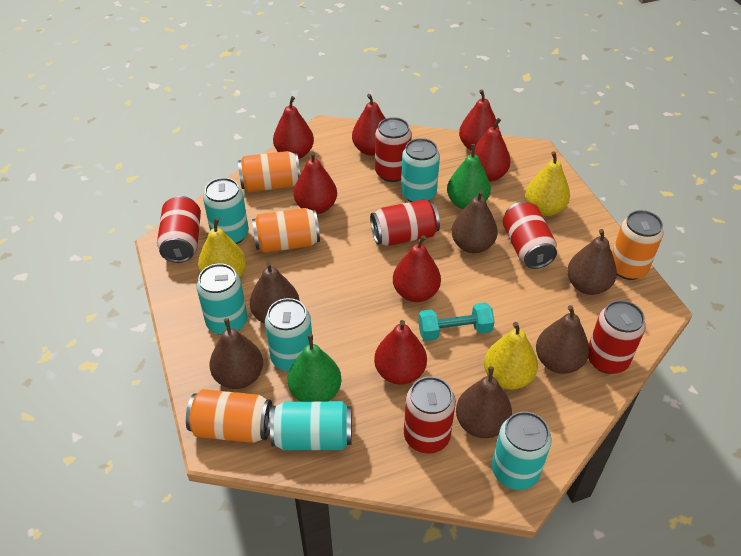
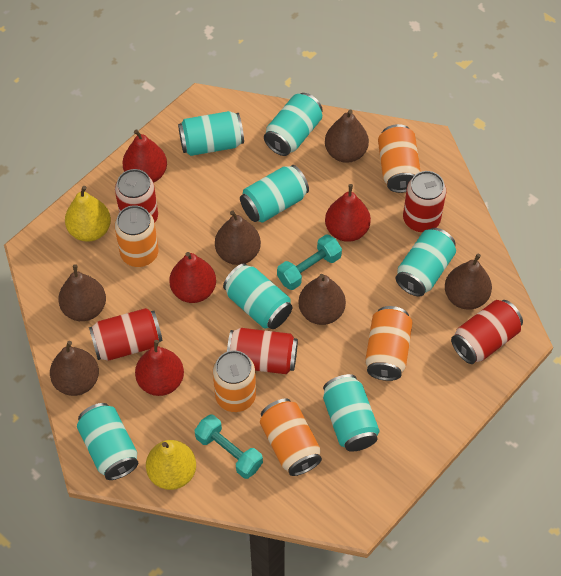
green pear: 2 -> 0
orange can: 4 -> 5
red can: 6 -> 5
red pear: 7 -> 4
turquoise can: 6 -> 7
turquoise dumbbell: 1 -> 2
yellow pear: 3 -> 2

